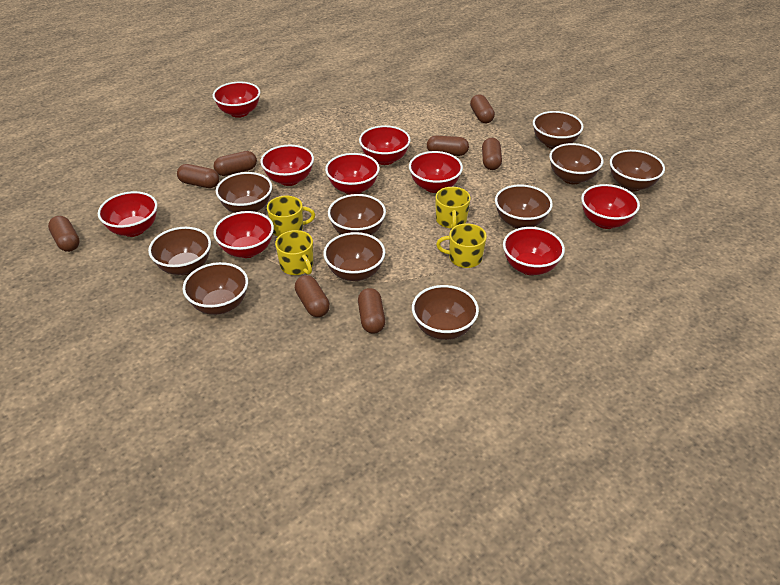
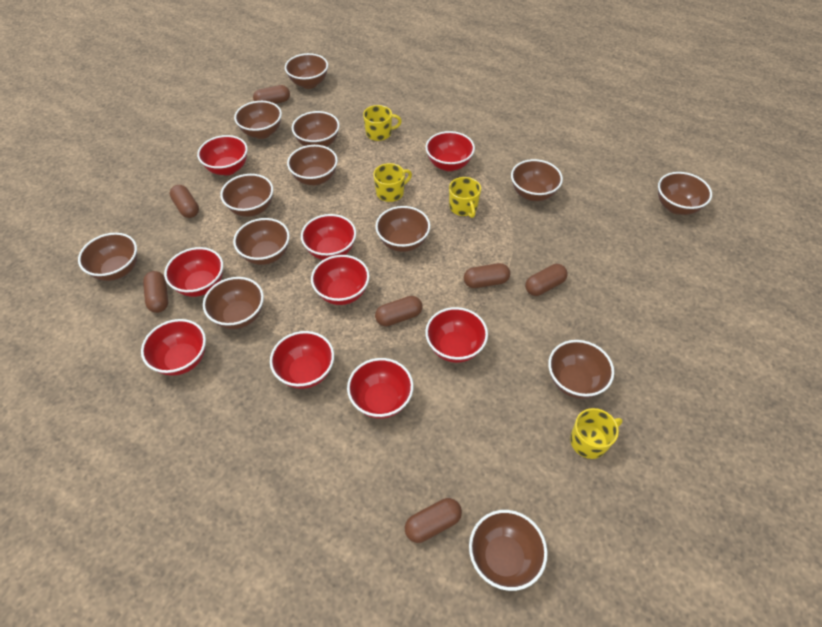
brown bowl: 10 -> 13
brown capsule: 8 -> 7

